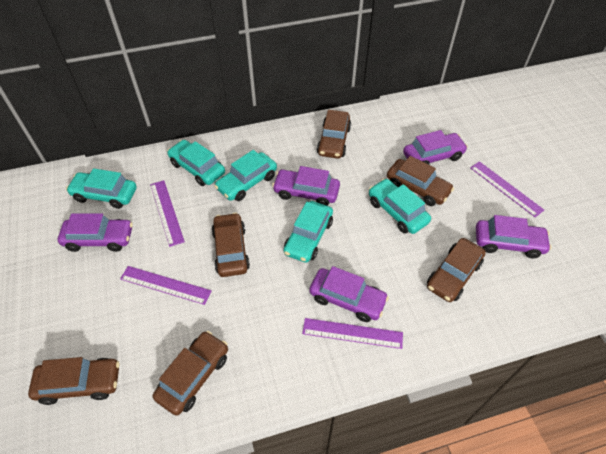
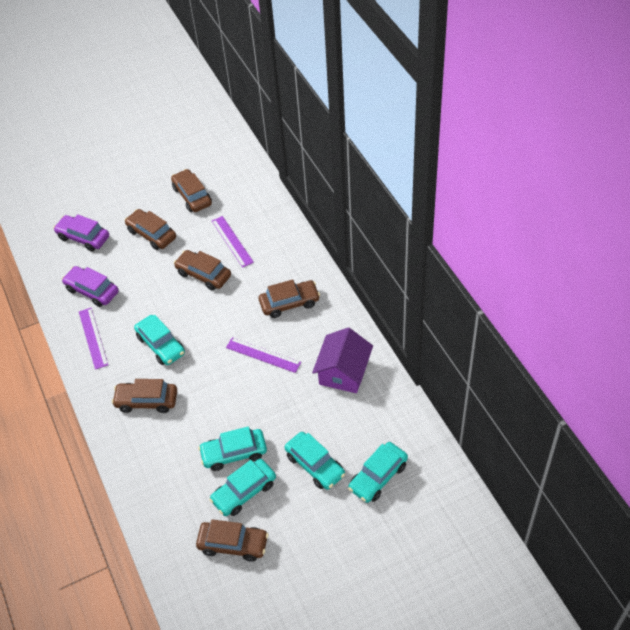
purple car: 5 -> 2
purple house: 0 -> 1
purple ruler: 4 -> 3

